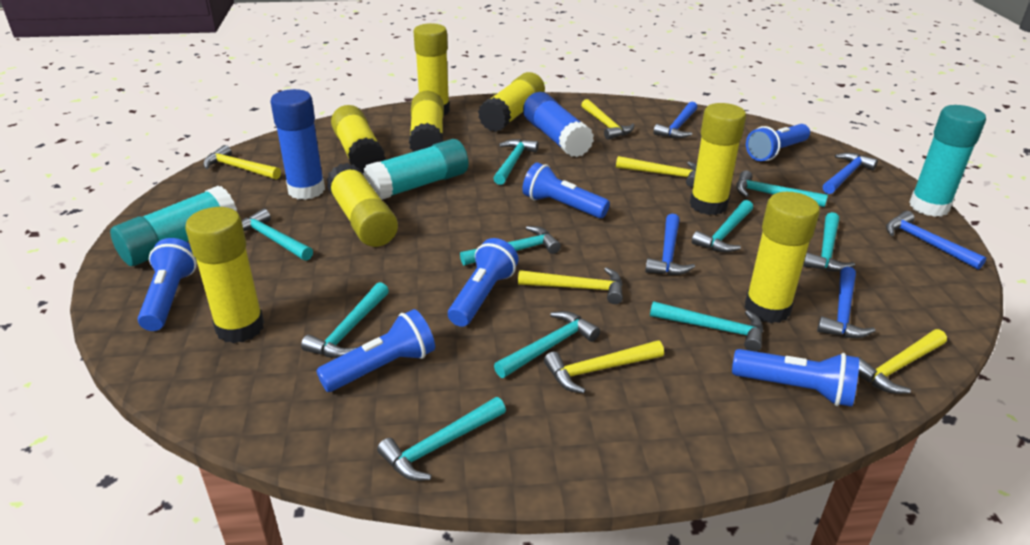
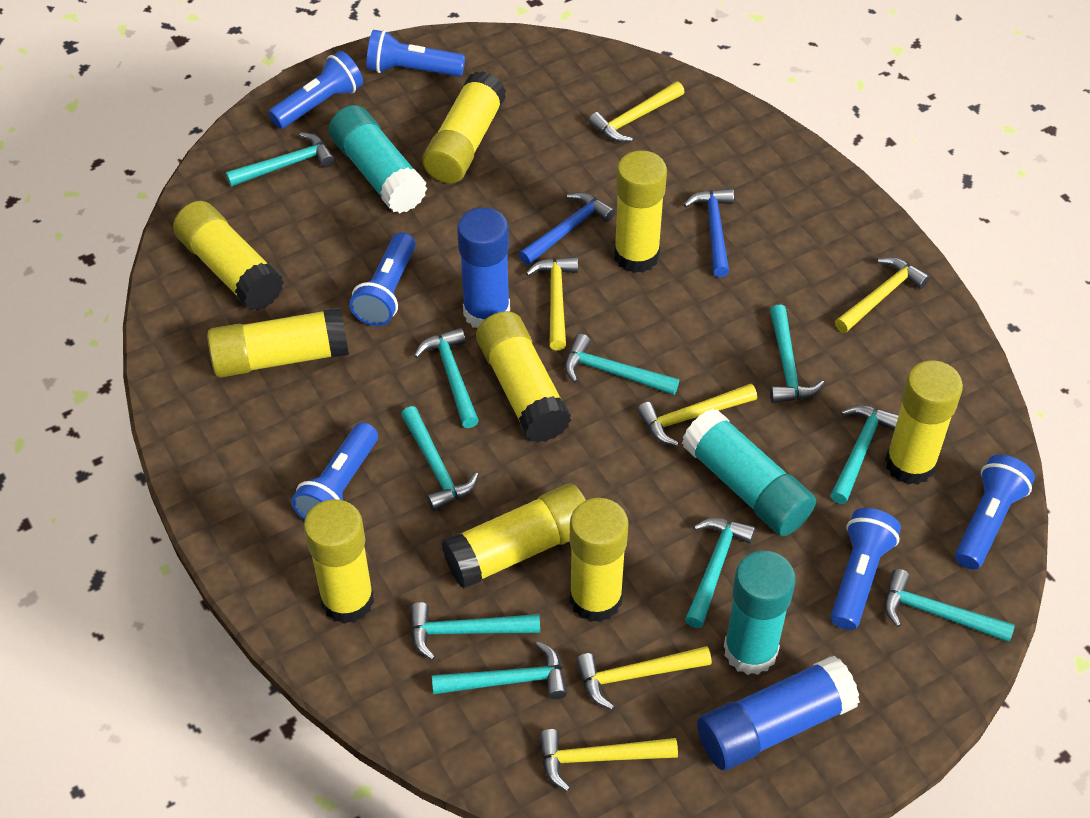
blue hammer: 5 -> 2
yellow glue stick: 8 -> 9

